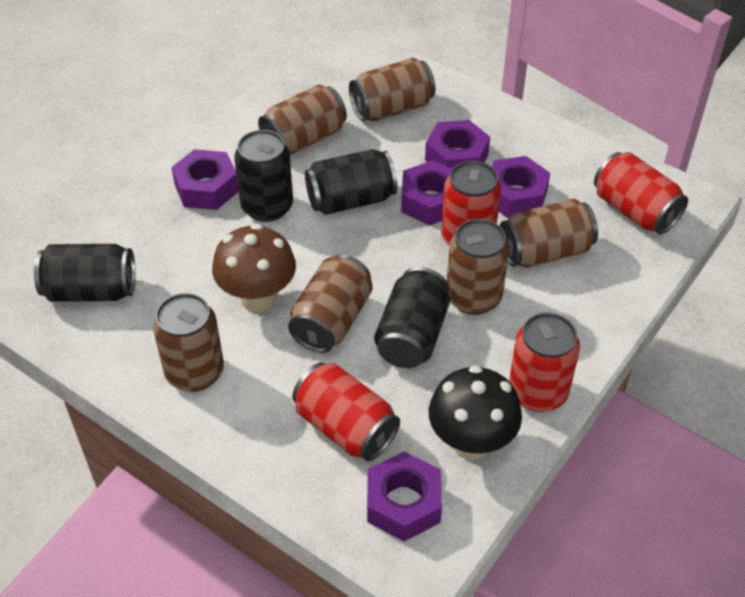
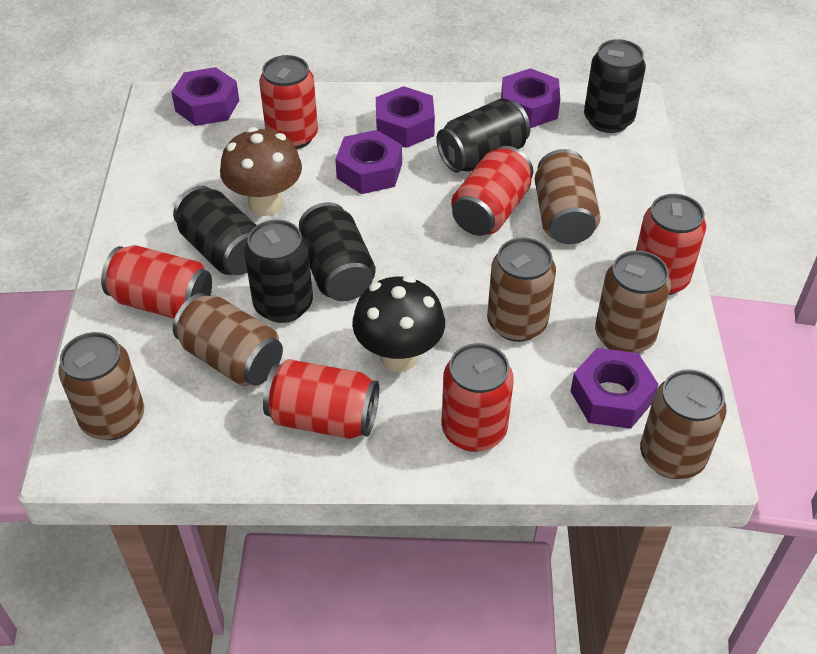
black can: 4 -> 5
red can: 4 -> 6

